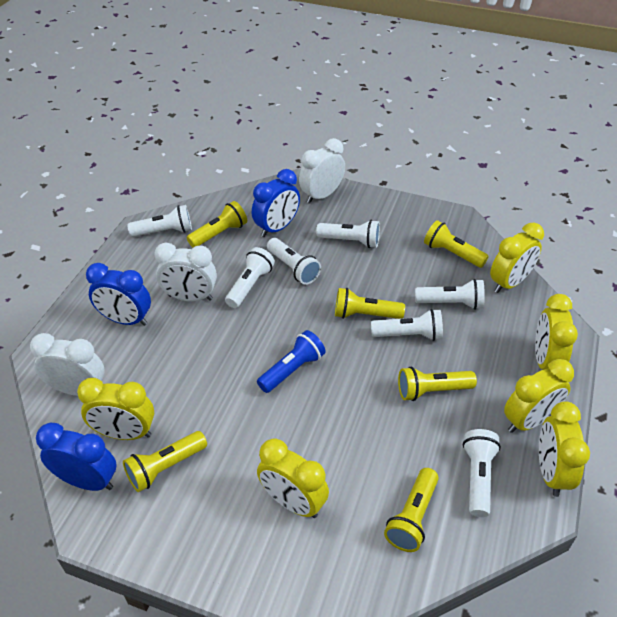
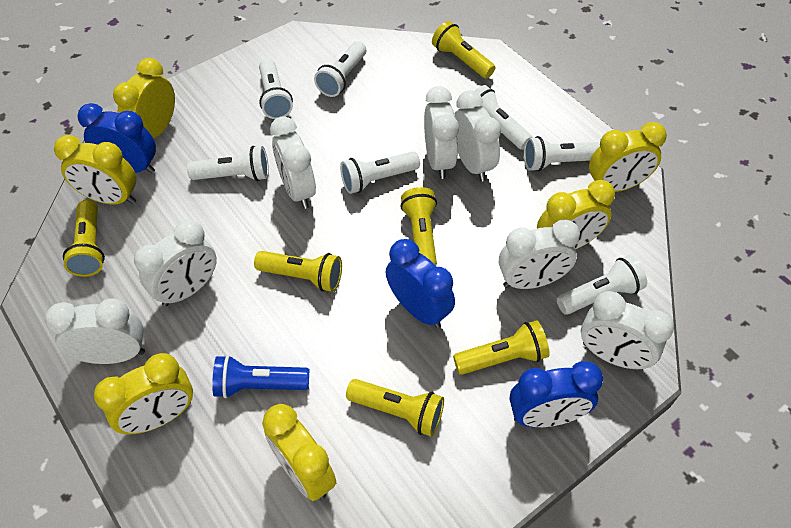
white clock: 3 -> 7

